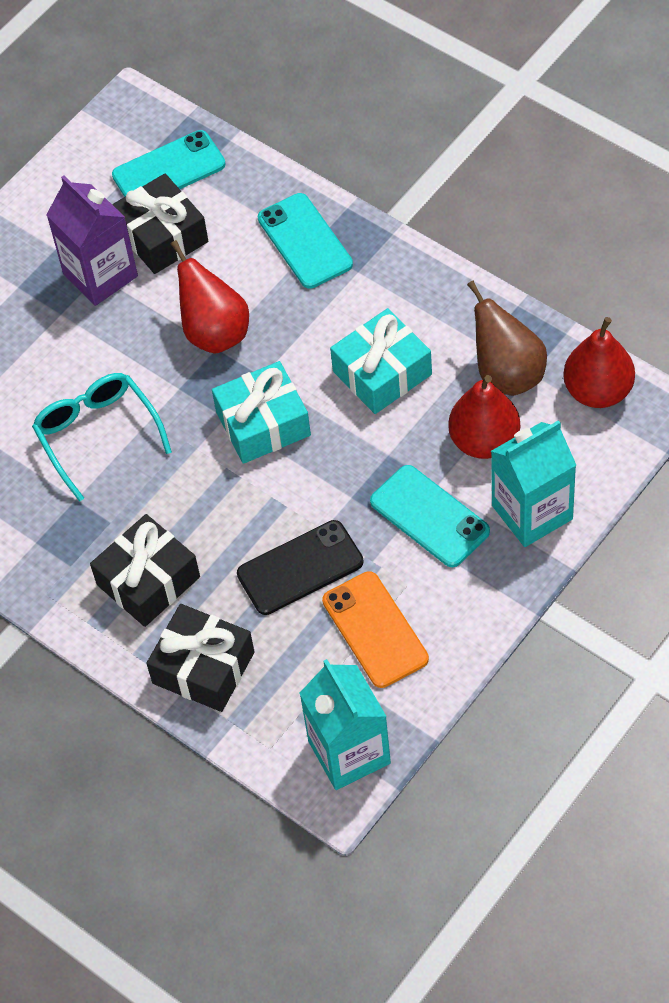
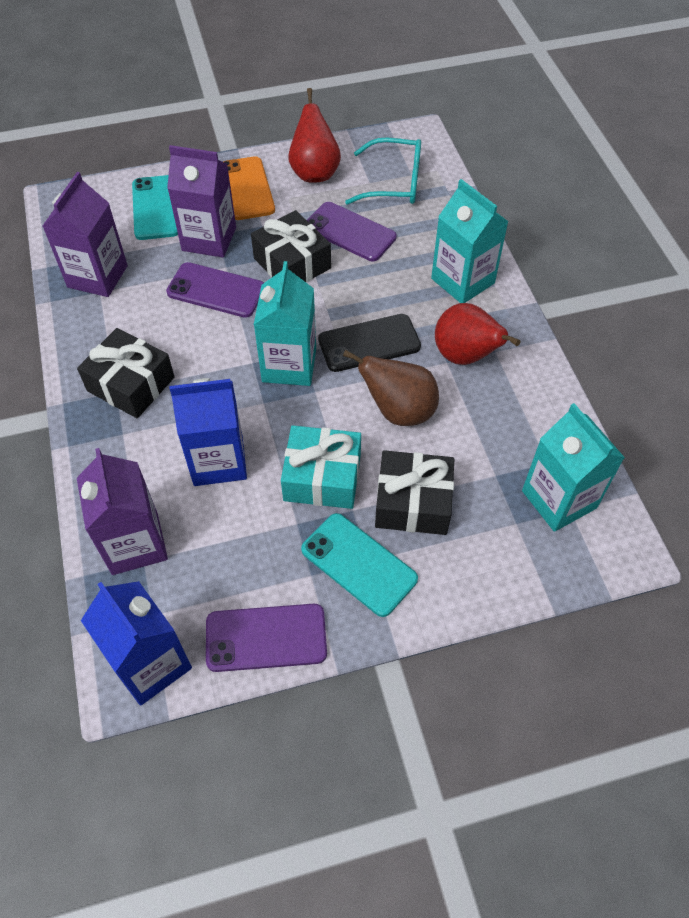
blue carton: 0 -> 2
purple carton: 1 -> 3
purple phone: 0 -> 3
red pear: 3 -> 2
turquoise carton: 2 -> 3
turquoise gift: 2 -> 1
turquoise phone: 3 -> 2

